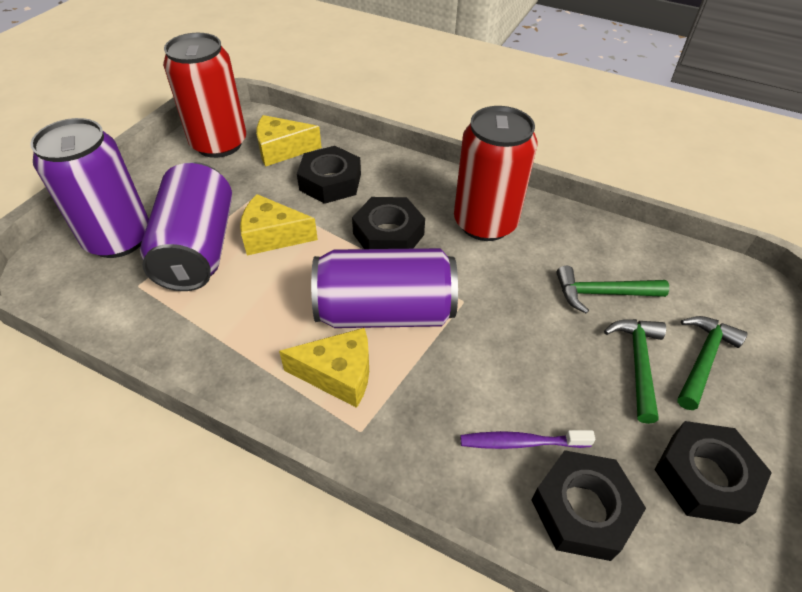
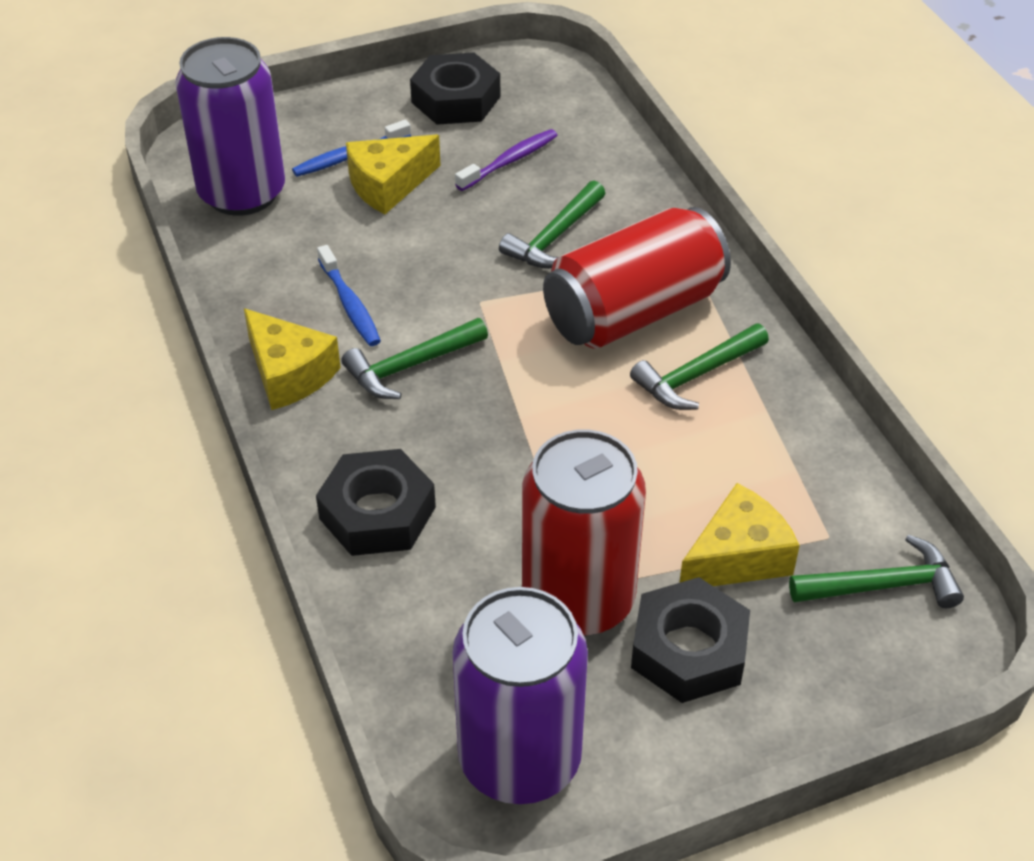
black nut: 4 -> 3
blue toothbrush: 0 -> 2
green hammer: 3 -> 4
purple can: 3 -> 2

